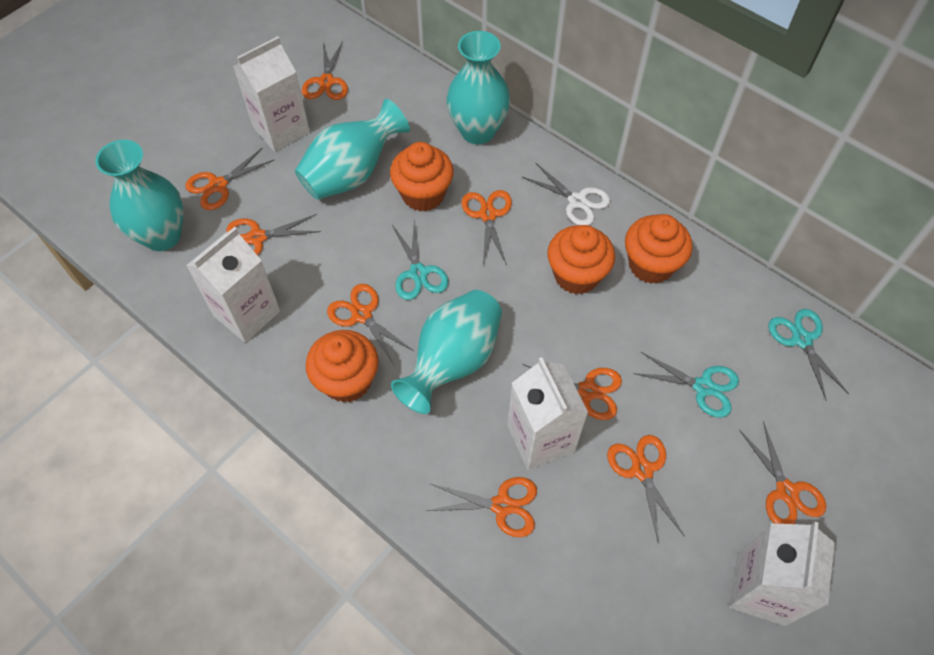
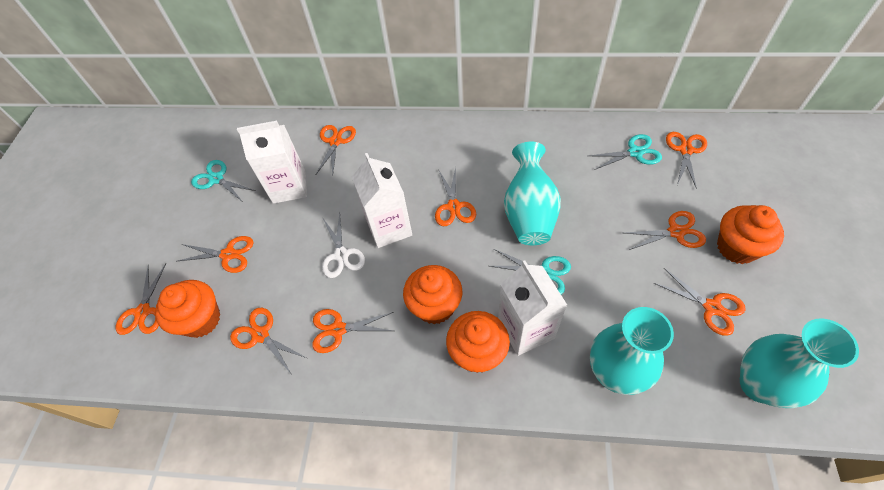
turquoise vase: 4 -> 3
white carton: 4 -> 3

